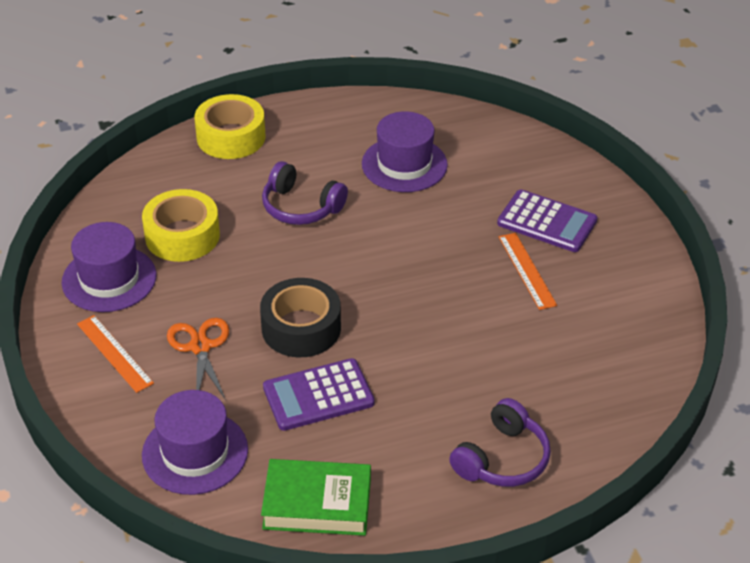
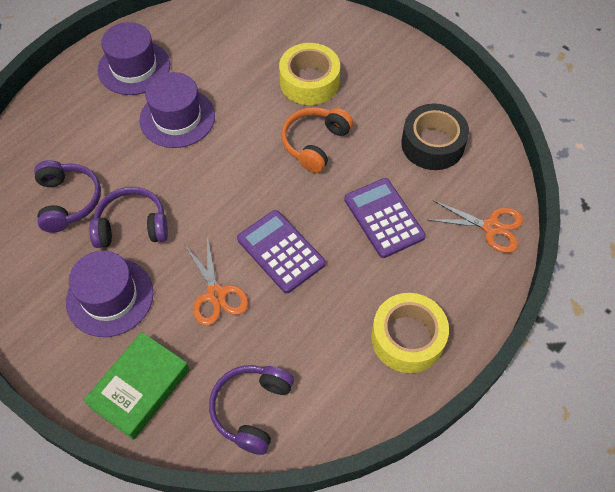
orange headphones: 0 -> 1
orange ruler: 2 -> 0
orange scissors: 1 -> 2
purple headphones: 2 -> 3

